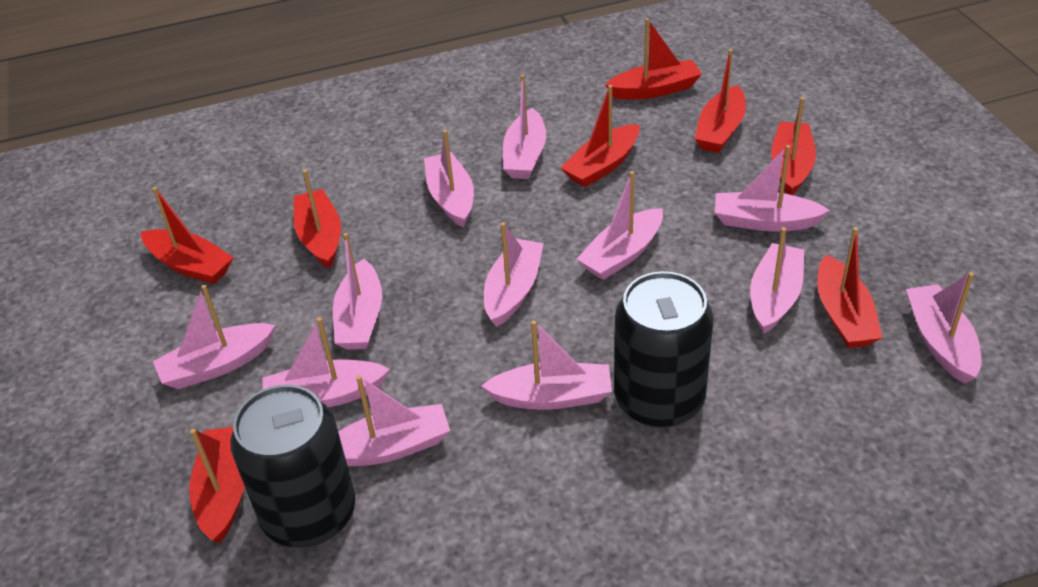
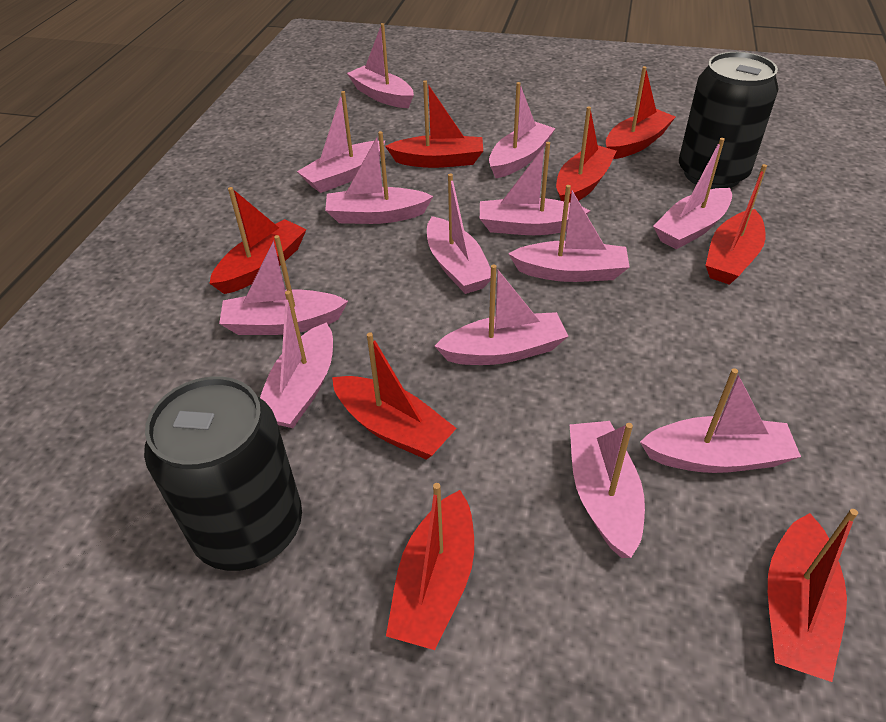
pink boat: 12 -> 13

